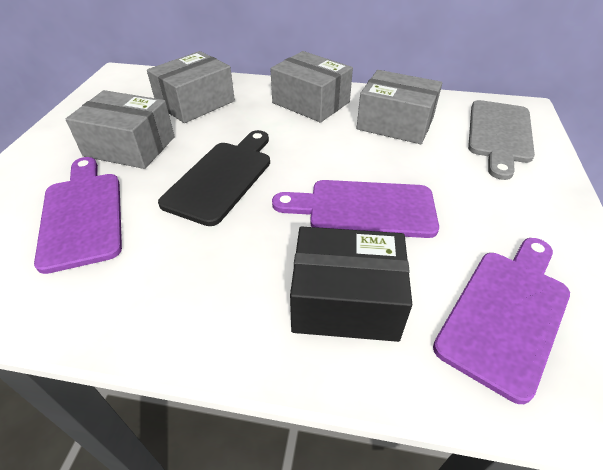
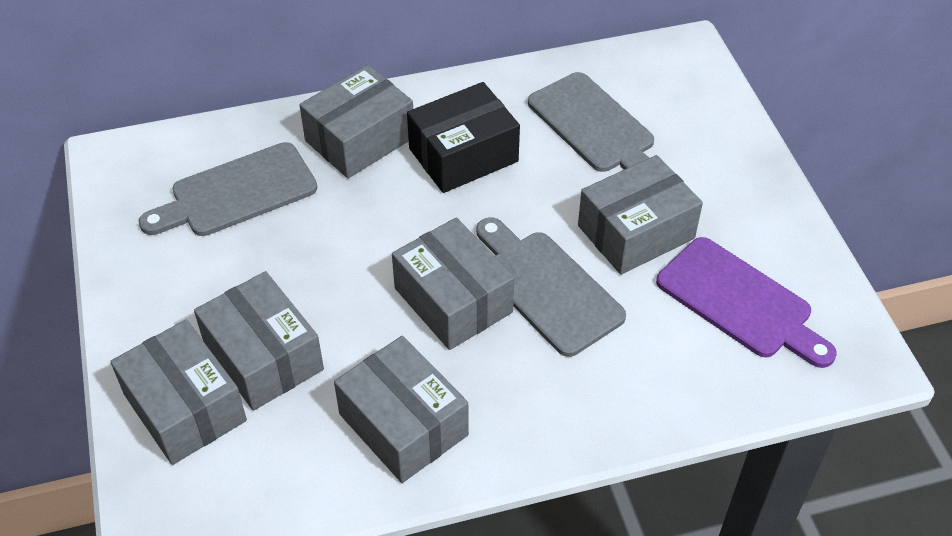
black cutting board: 1 -> 0
grey box: 4 -> 6
grey cutting board: 1 -> 3
purple cutting board: 3 -> 1

